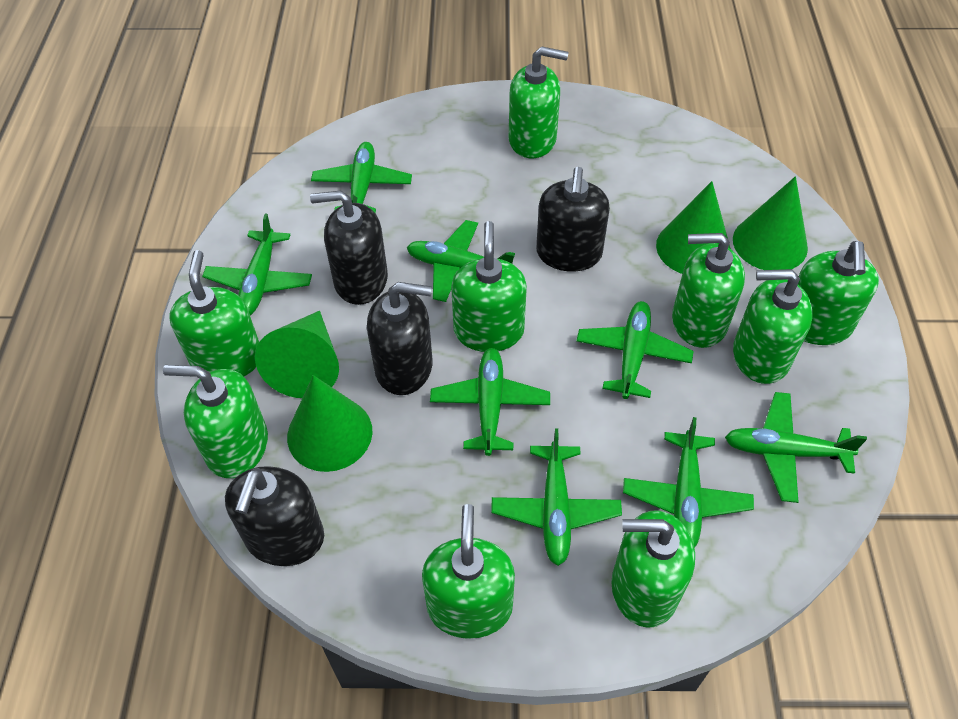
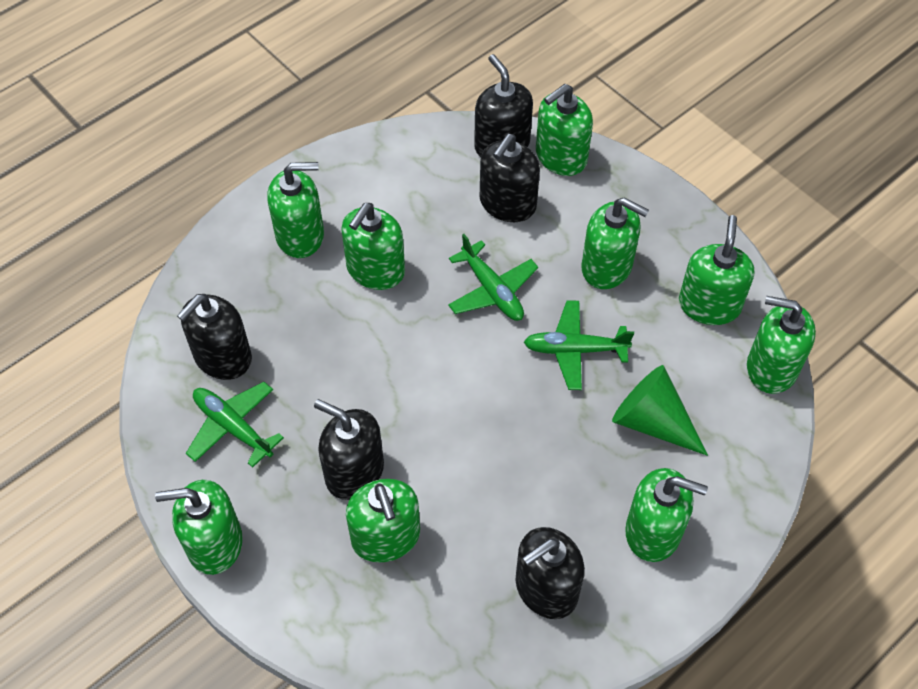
black soap dispenser: 4 -> 5
green cone: 4 -> 1
green plane: 8 -> 3

